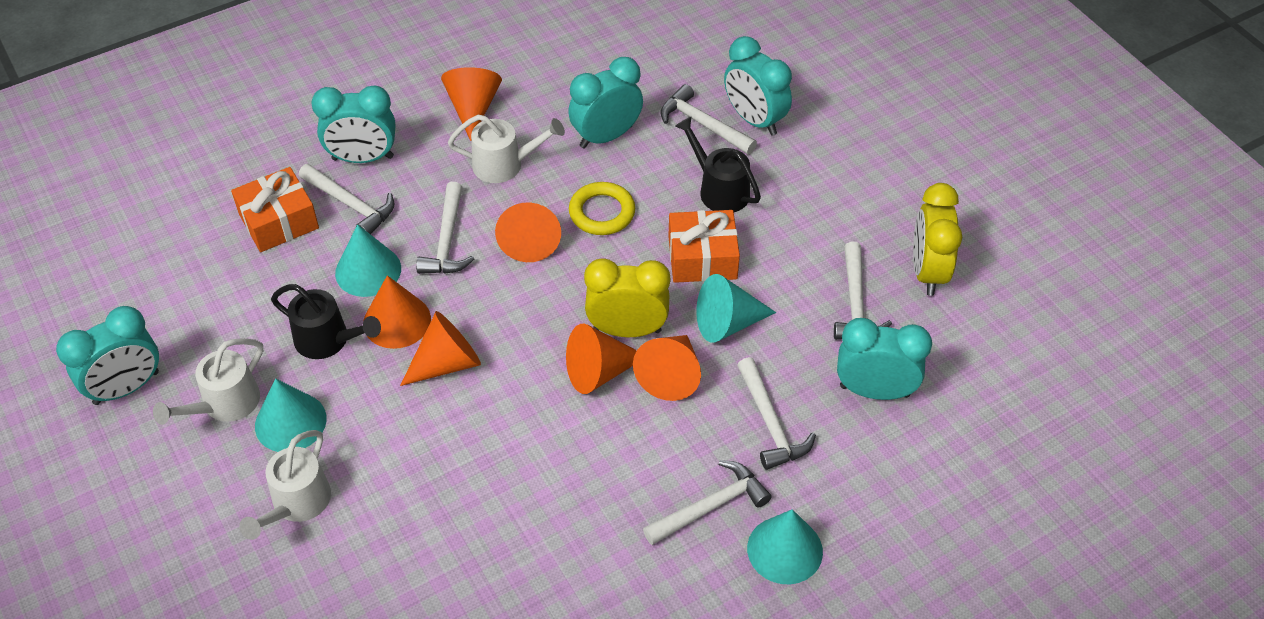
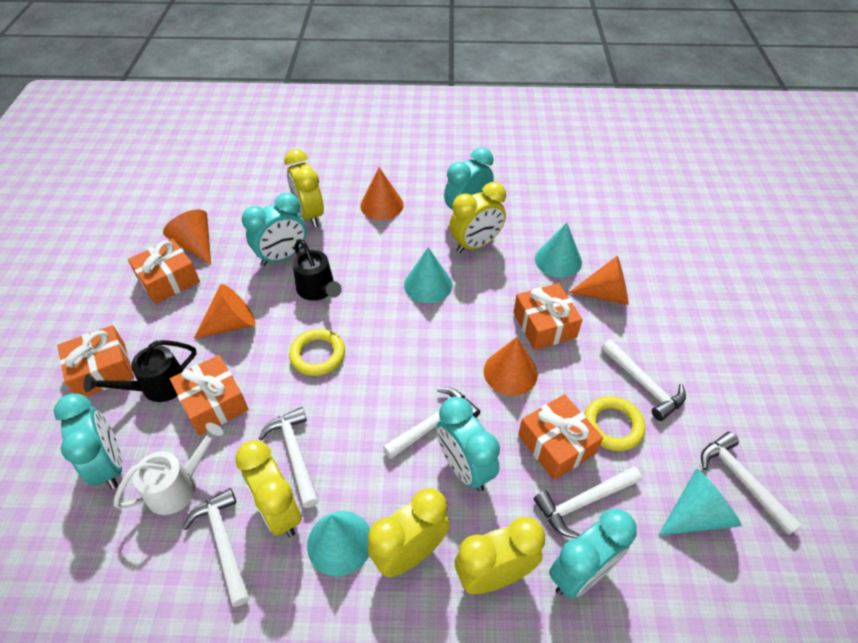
orange cone: 6 -> 5
orange gift: 2 -> 5
white watering can: 3 -> 1
yellow clock: 2 -> 5
yellow ring: 1 -> 2

